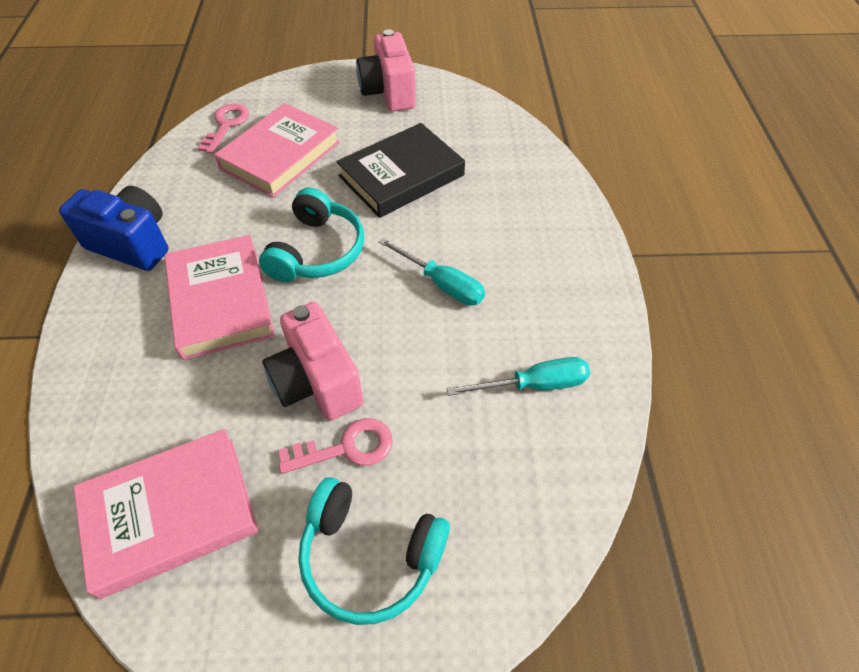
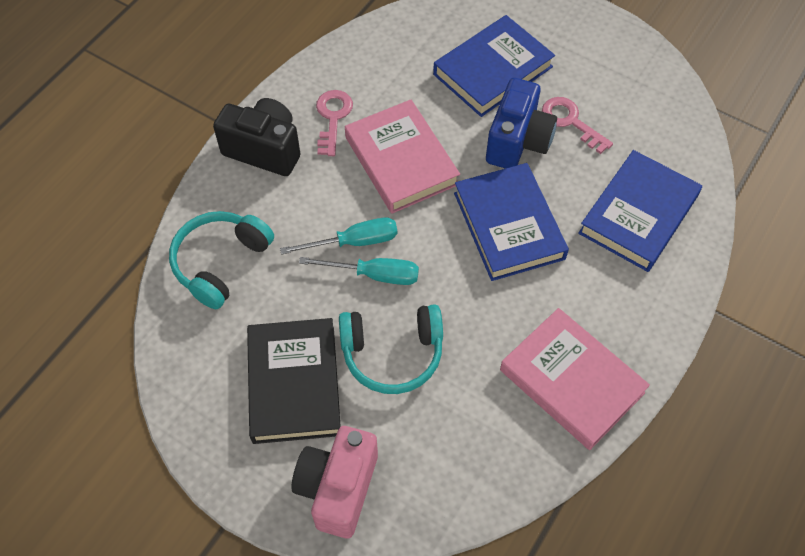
black camera: 0 -> 1
blue book: 0 -> 3
pink book: 3 -> 2
pink camera: 2 -> 1

